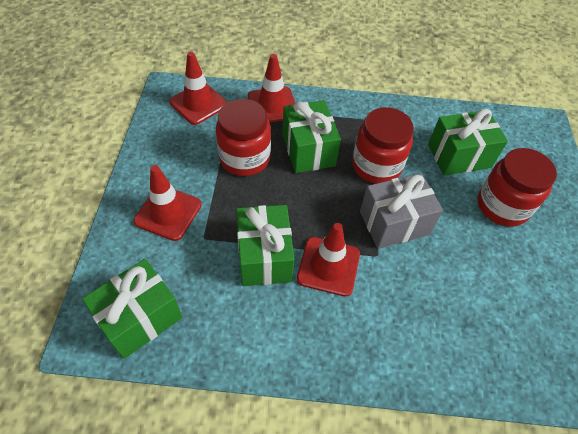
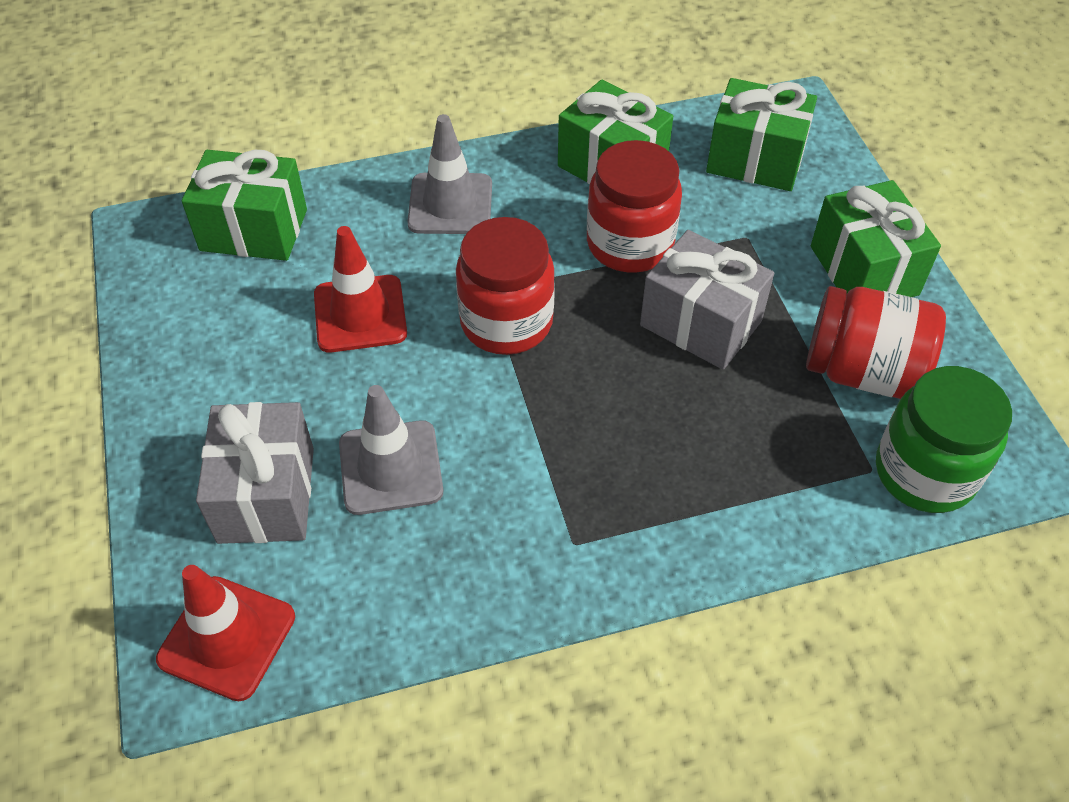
green jar: 0 -> 1
grey gift: 1 -> 2
grey traffic cone: 0 -> 2
red traffic cone: 4 -> 2

